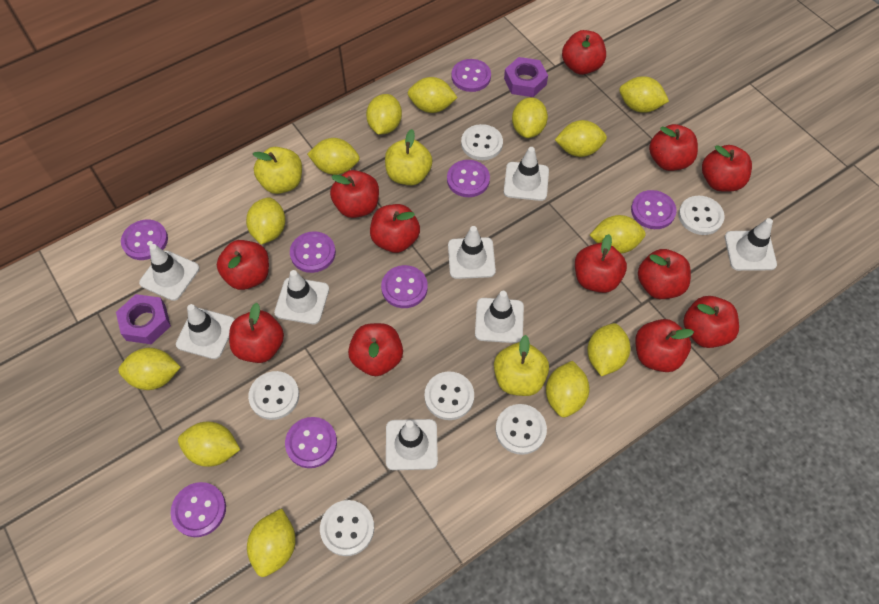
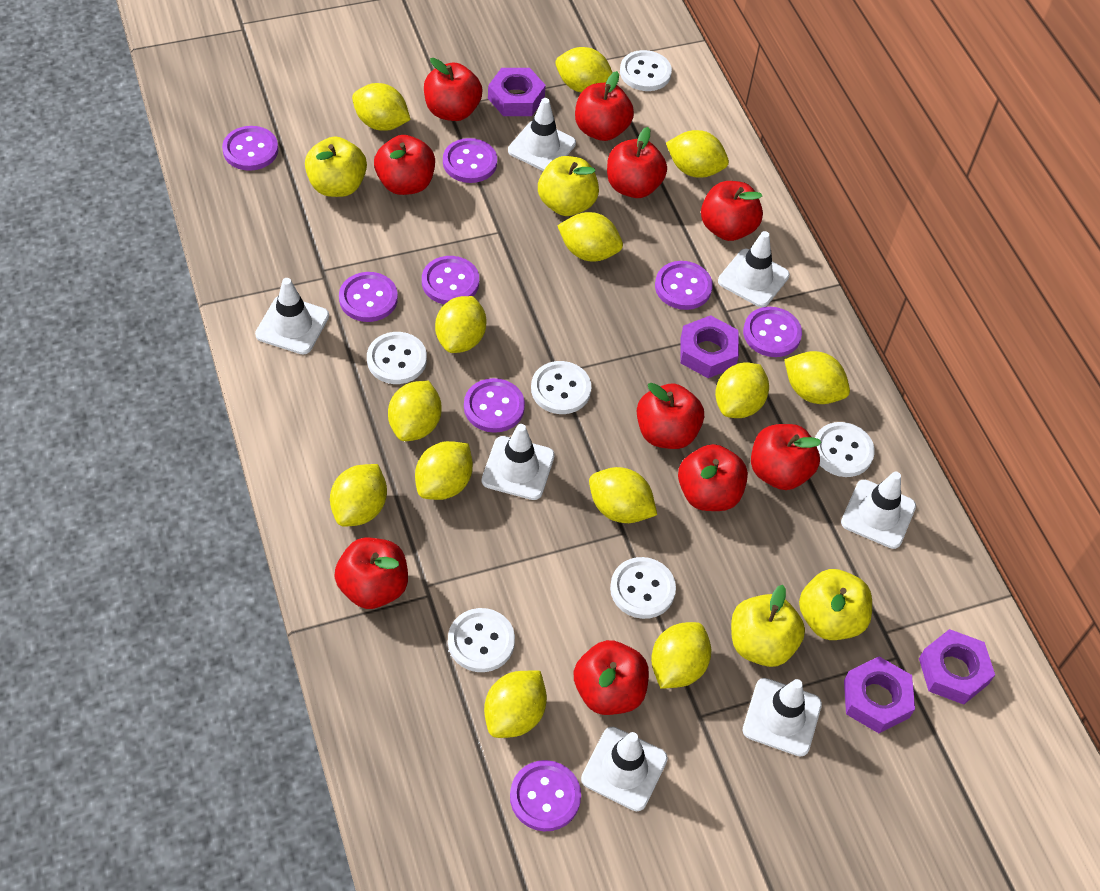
purple nut: 2 -> 4
red apple: 12 -> 10
white traffic cone: 8 -> 7
yellow apple: 3 -> 4

